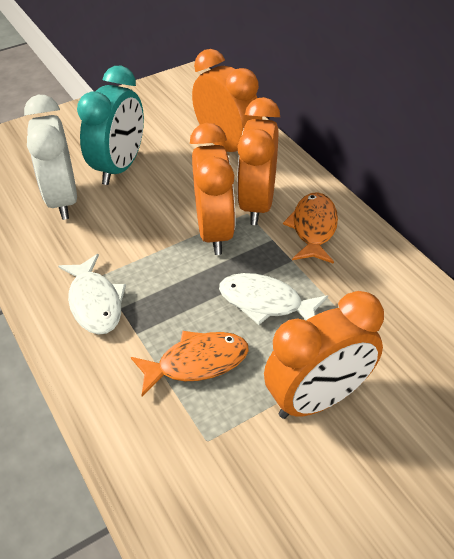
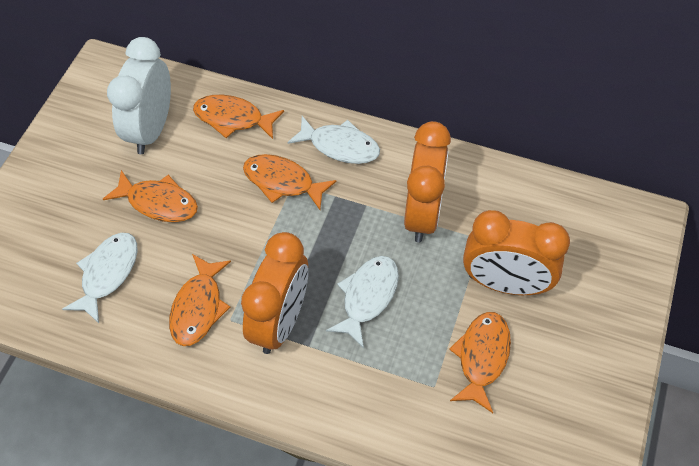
orange clock: 4 -> 3
orange fish: 2 -> 5
turquoise clock: 1 -> 0
white fish: 2 -> 3

